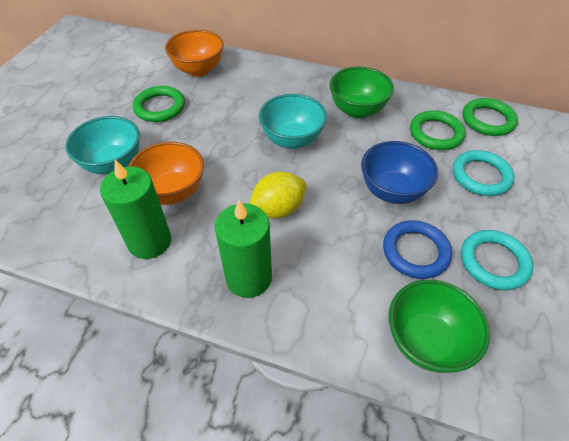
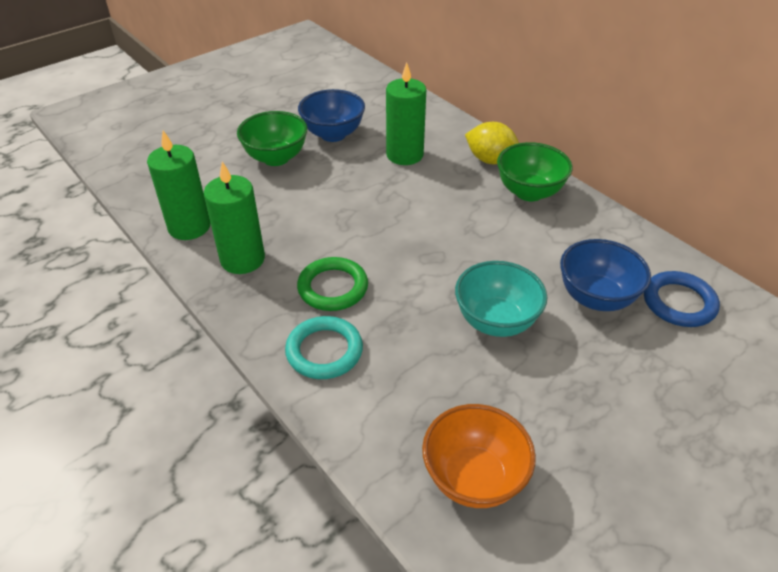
blue bowl: 1 -> 2
green candle: 2 -> 3
green ring: 3 -> 1
orange bowl: 2 -> 1
turquoise bowl: 2 -> 1
turquoise ring: 2 -> 1

